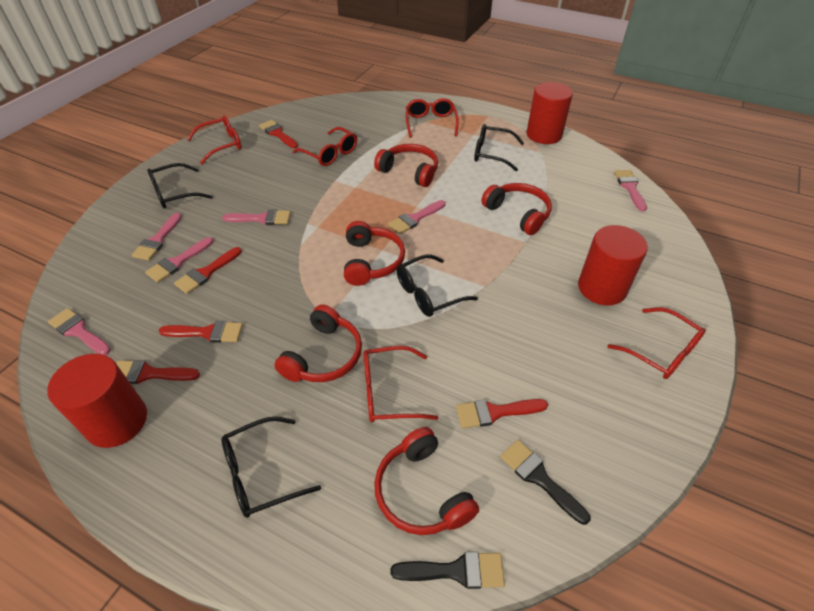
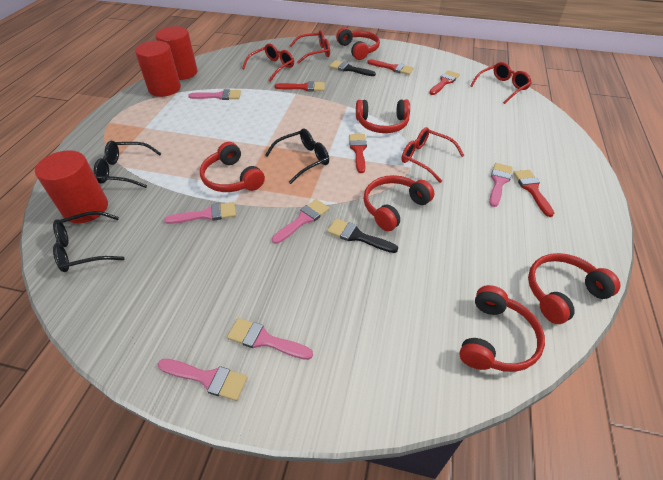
black glasses: 4 -> 3
red glasses: 5 -> 4
red headphones: 5 -> 6

